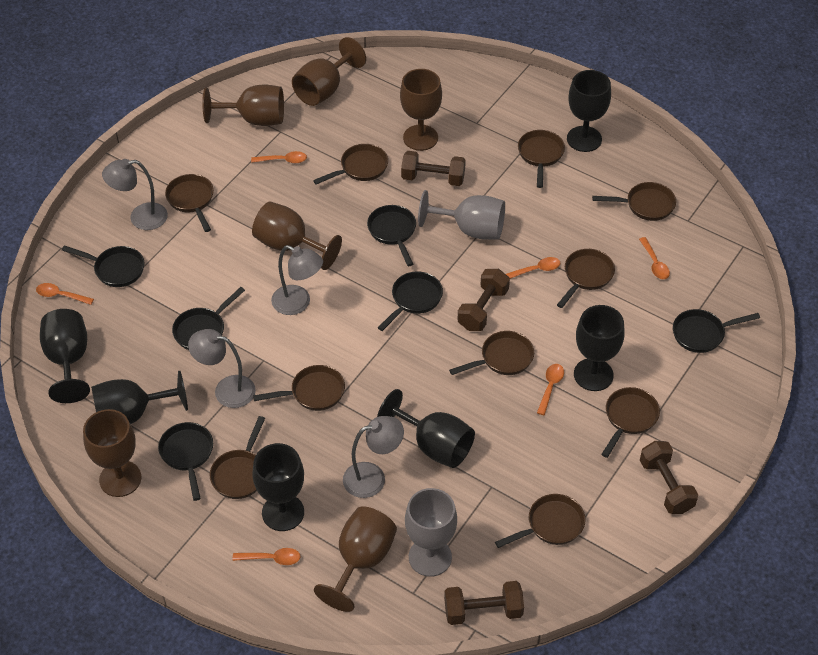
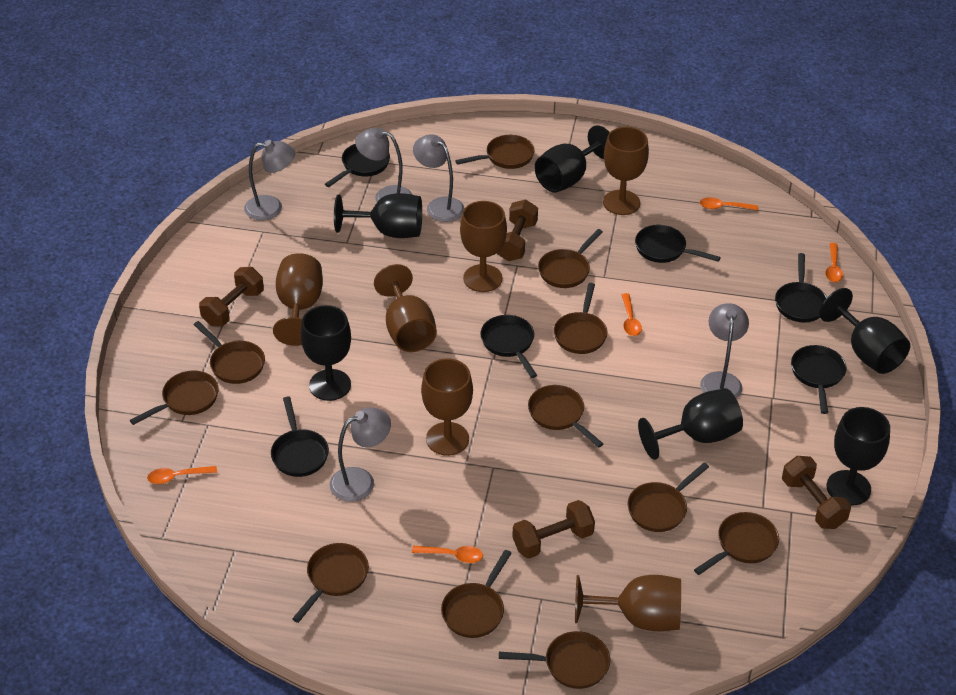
brown pan: 10 -> 11
grey goblet: 2 -> 0
grey lamp: 4 -> 5
orange spoon: 6 -> 5

